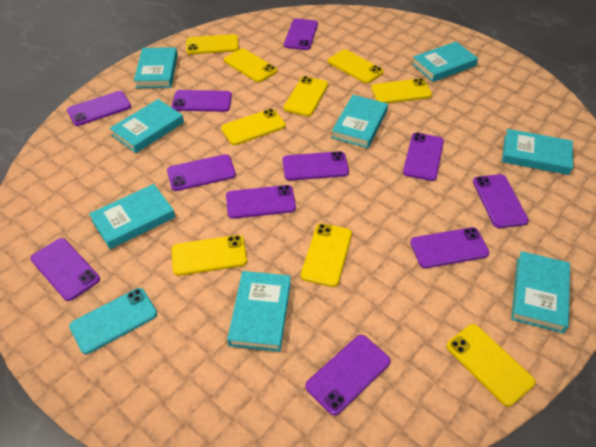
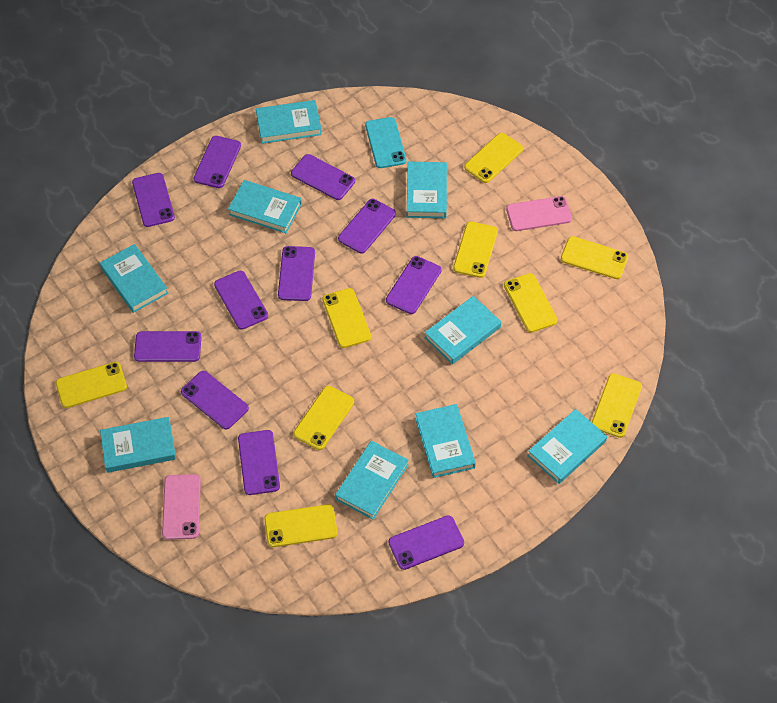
pink phone: 0 -> 2
turquoise book: 8 -> 9

